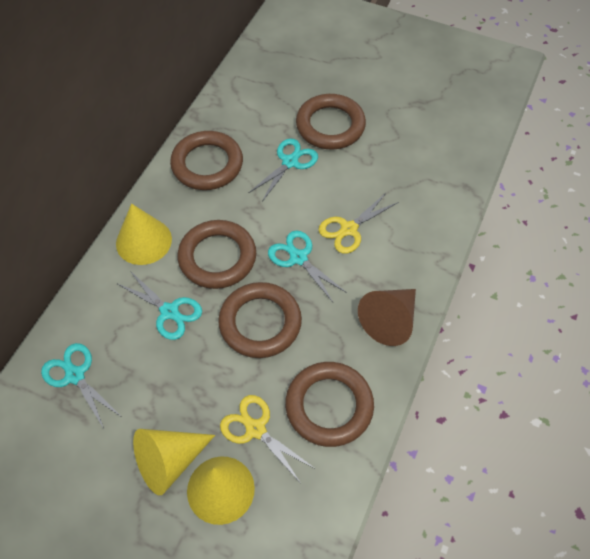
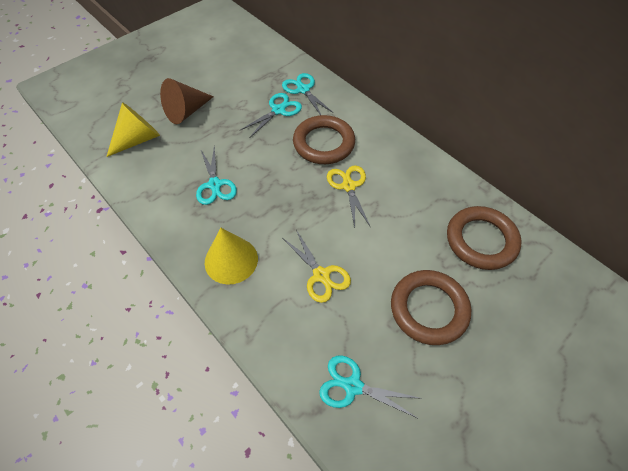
brown ring: 5 -> 3
yellow cone: 3 -> 2

